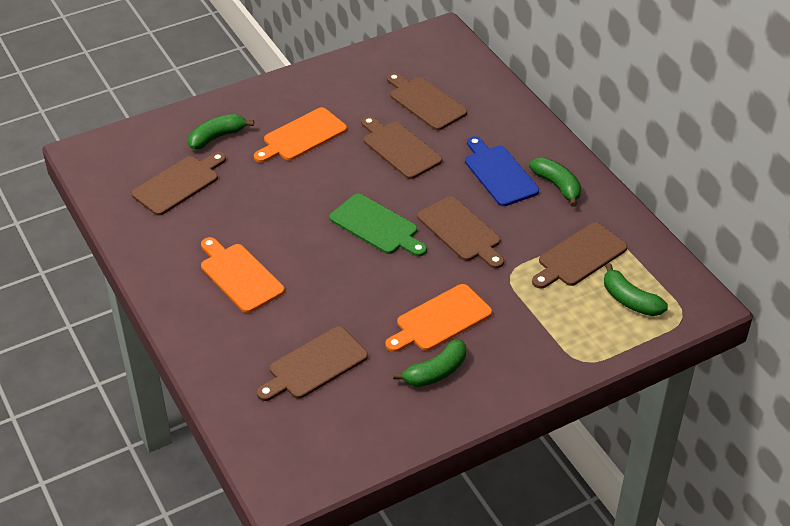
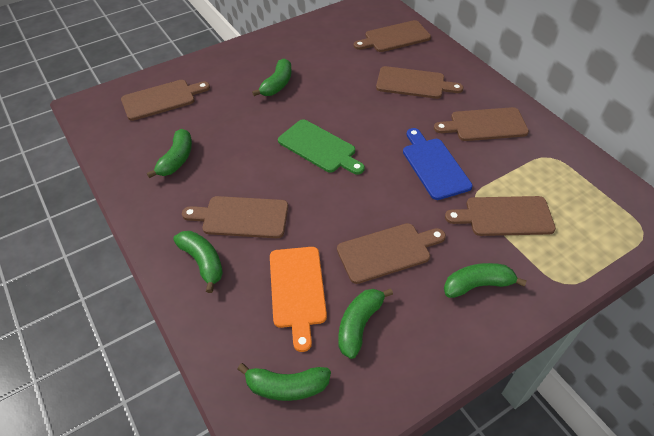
brown cutting board: 6 -> 7
green banana: 4 -> 6
orange cutting board: 3 -> 1

